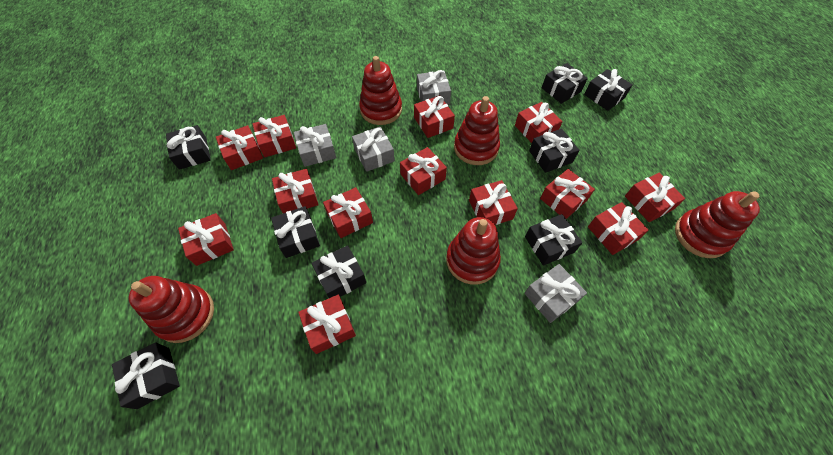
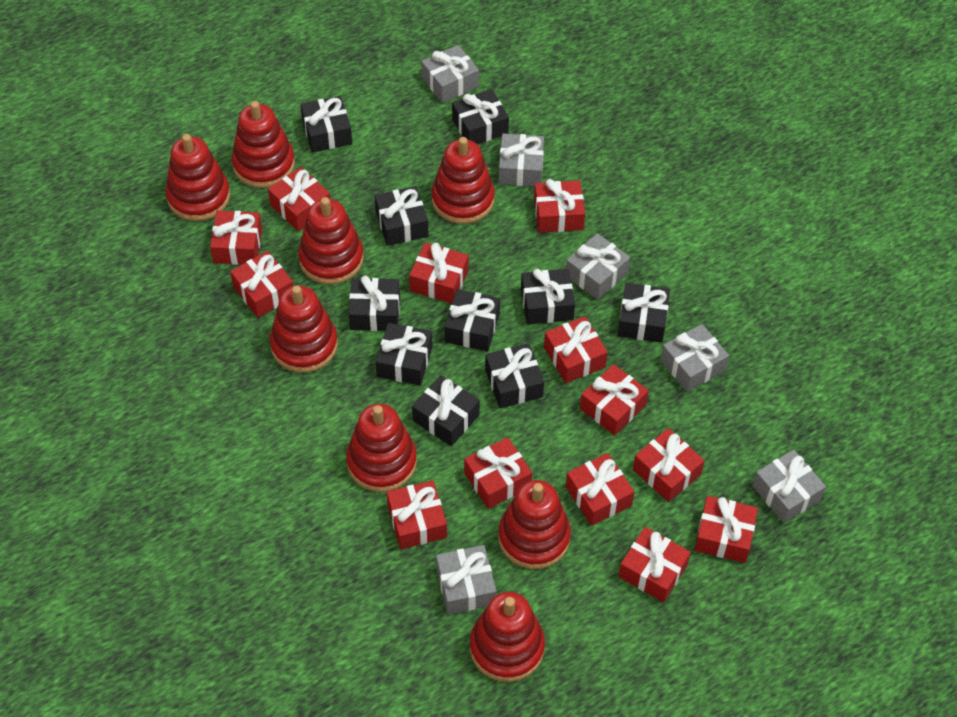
black gift: 8 -> 10
grey gift: 4 -> 6
red stacking toy: 5 -> 8

